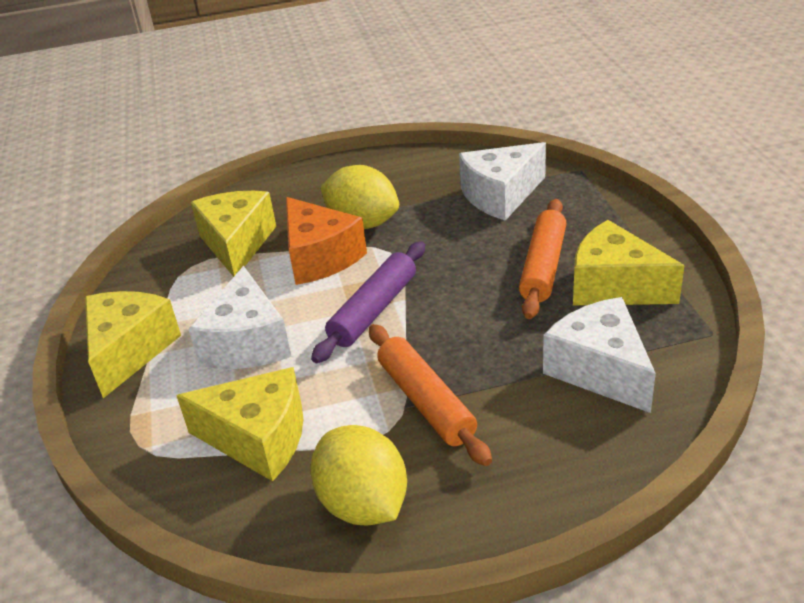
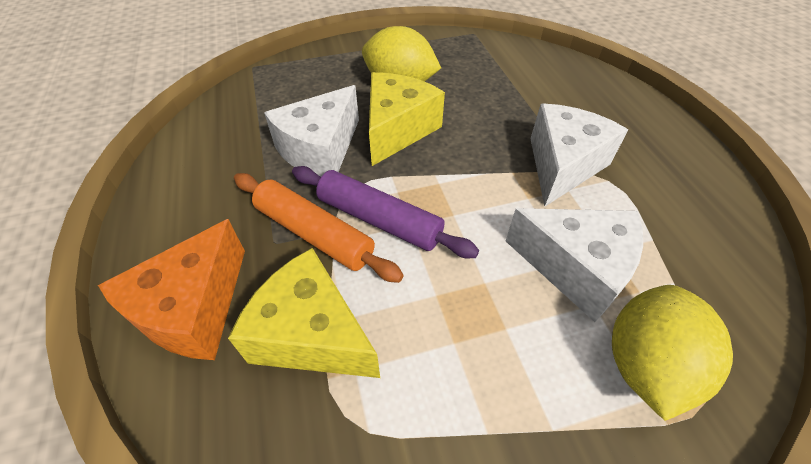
orange rolling pin: 2 -> 1
yellow cheese: 4 -> 2

